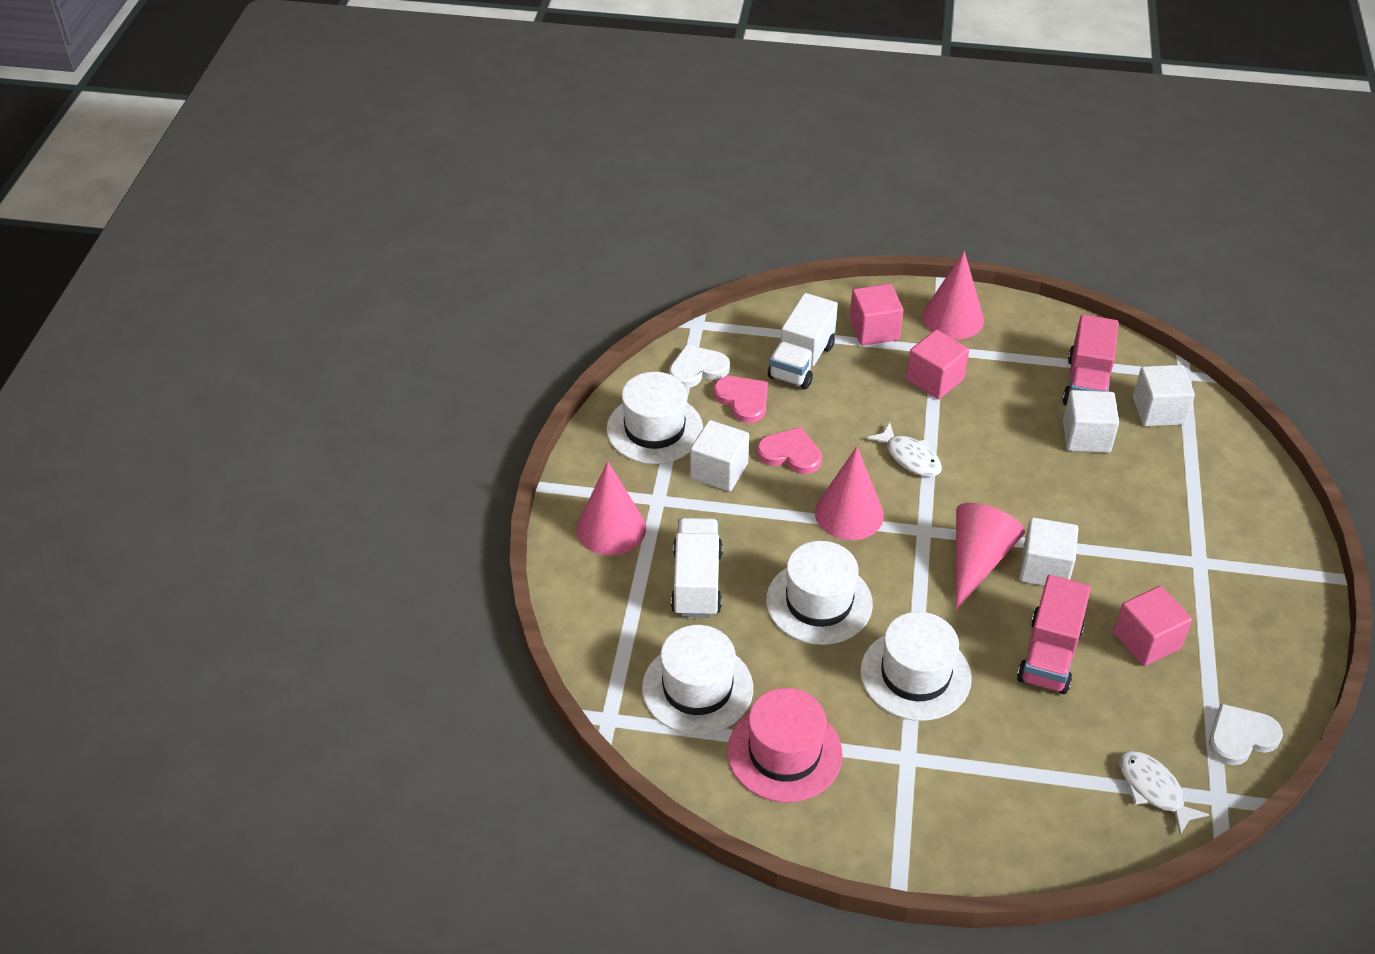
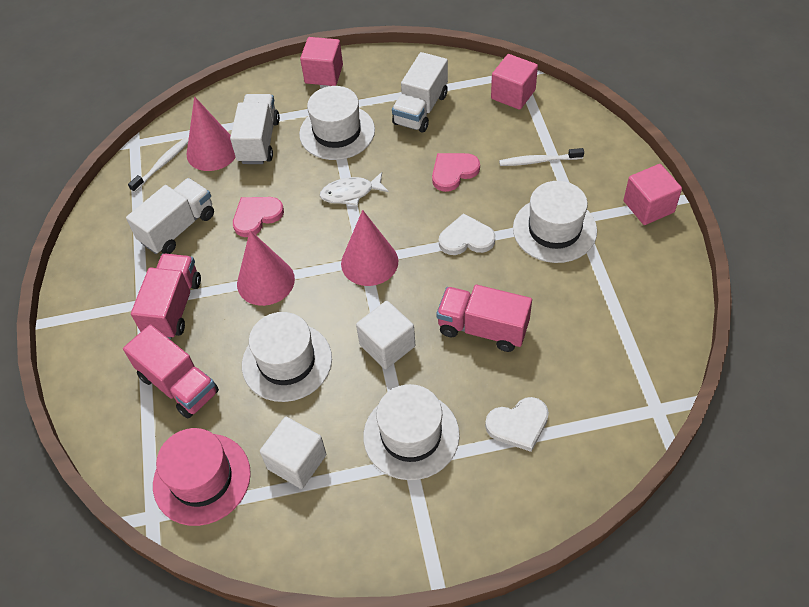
pink cone: 4 -> 3
pink truck: 2 -> 3
white cube: 4 -> 2
white fish: 2 -> 1
white toothbrush: 0 -> 2
white truck: 2 -> 3

